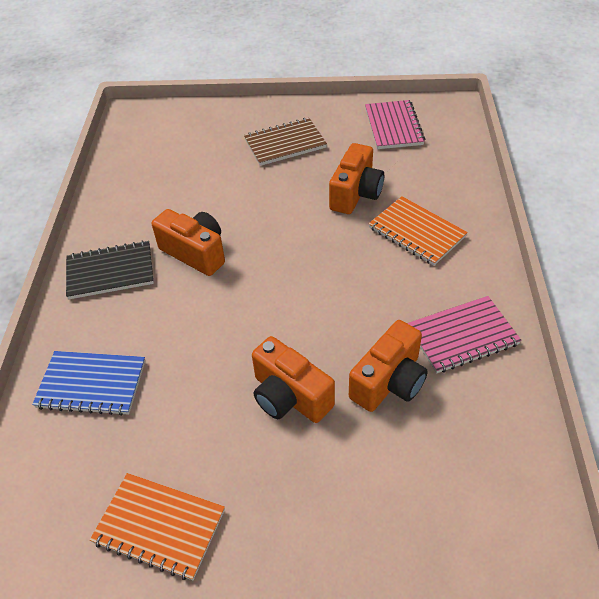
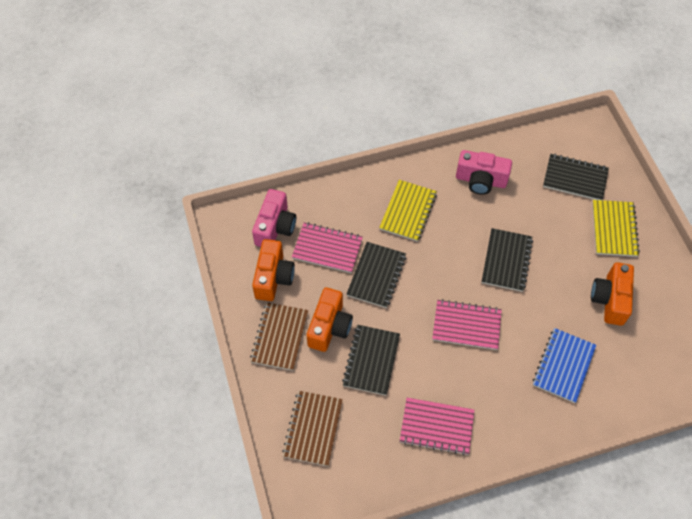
black notebook: 1 -> 4
brown notebook: 1 -> 2
orange camera: 4 -> 3
orange notebook: 2 -> 0
pink camera: 0 -> 2
pink notebook: 2 -> 3
yellow notebook: 0 -> 2

